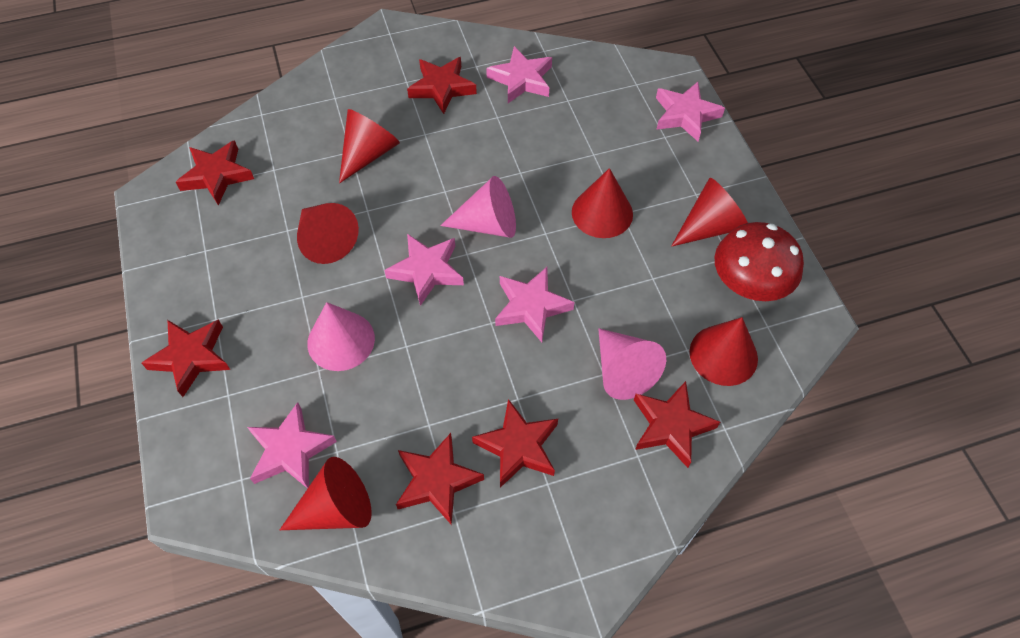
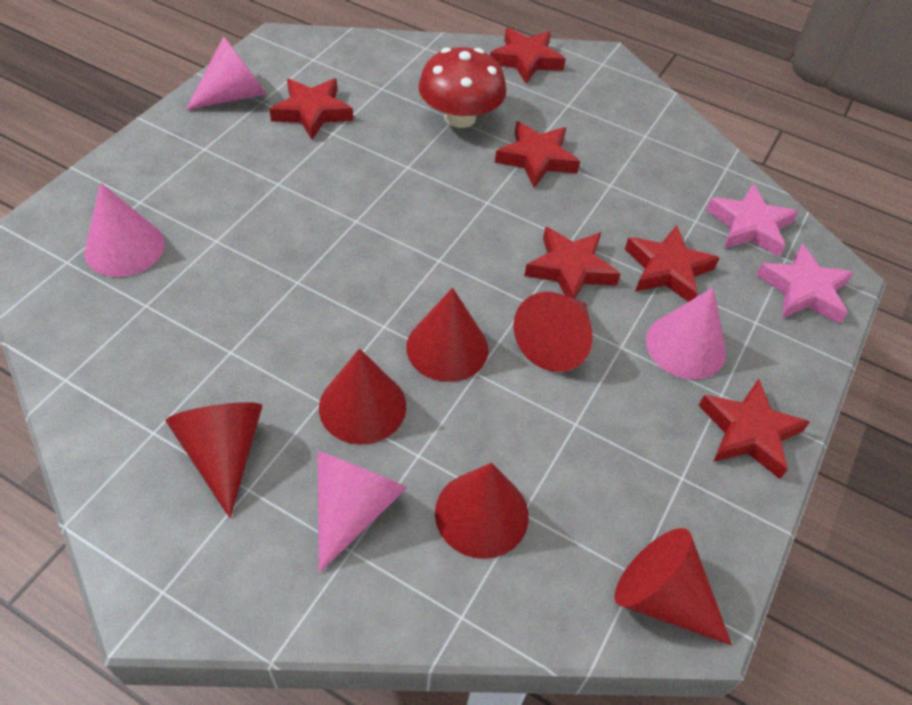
pink cone: 3 -> 4
pink star: 5 -> 2

